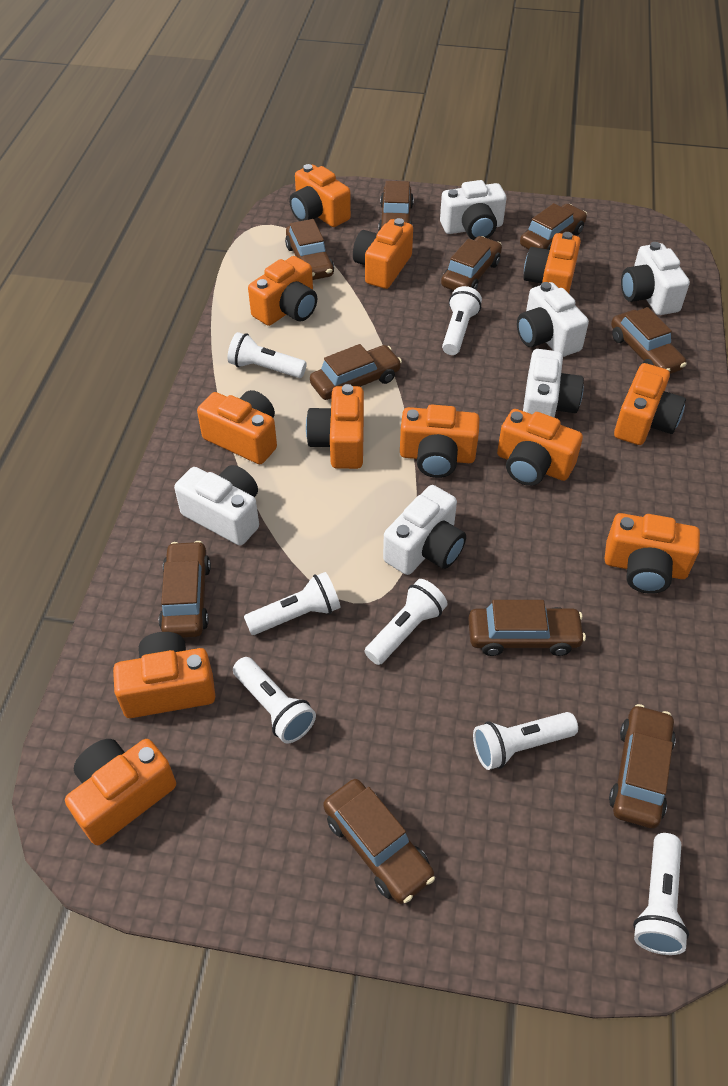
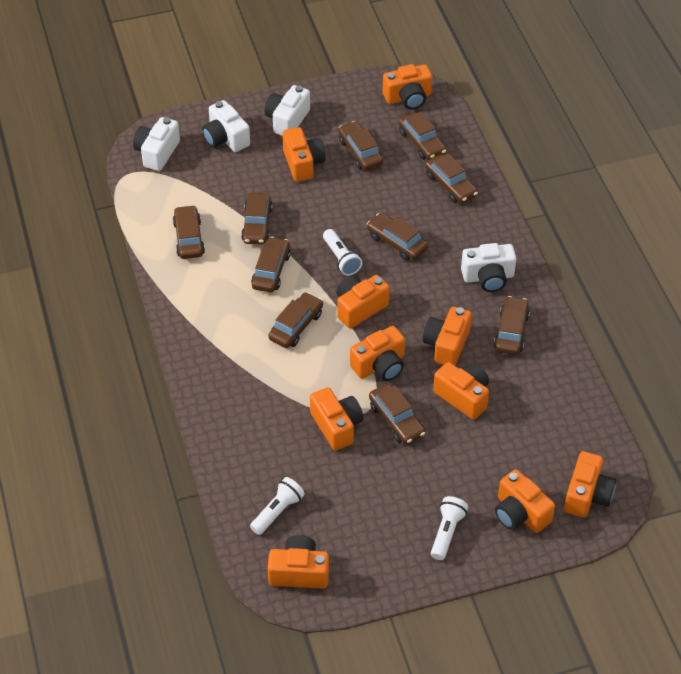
orange camera: 12 -> 10
white camera: 6 -> 4
white flashlight: 7 -> 3

